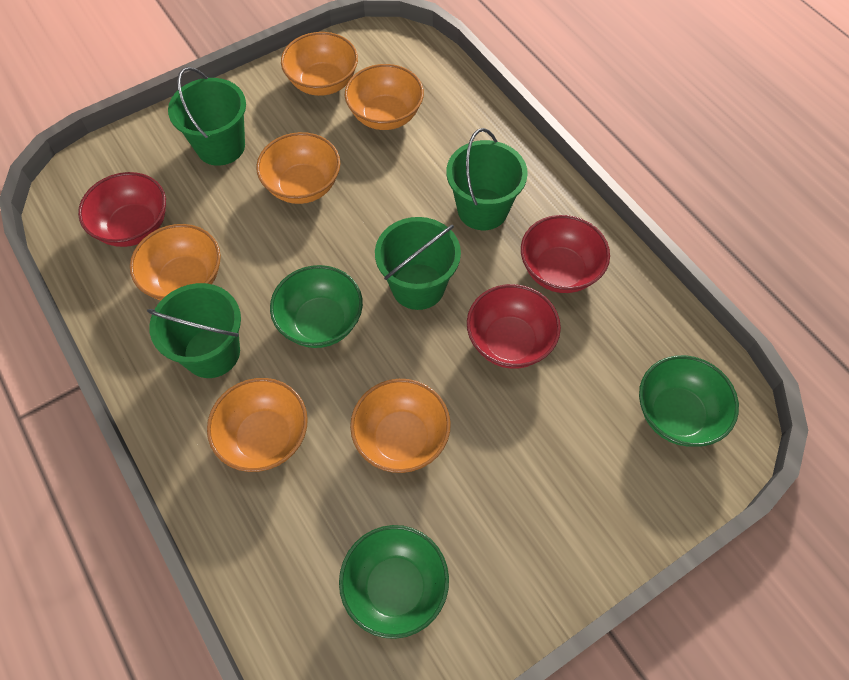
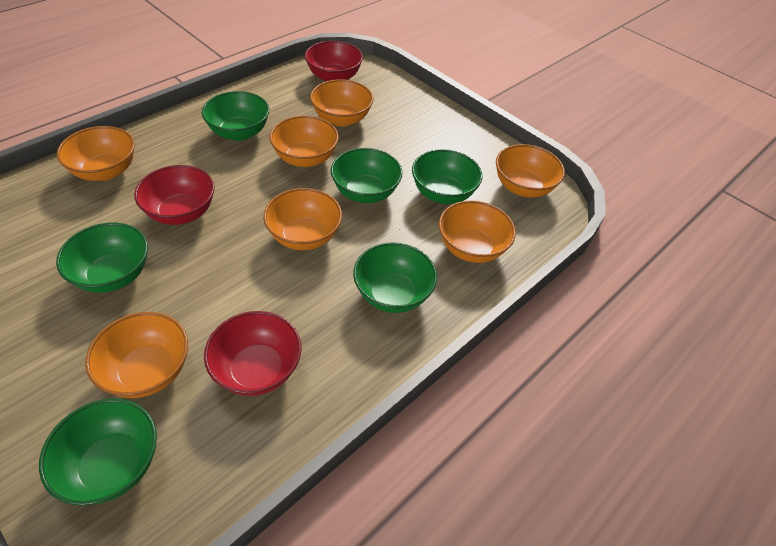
green bowl: 3 -> 6
green bucket: 4 -> 0
orange bowl: 6 -> 7

